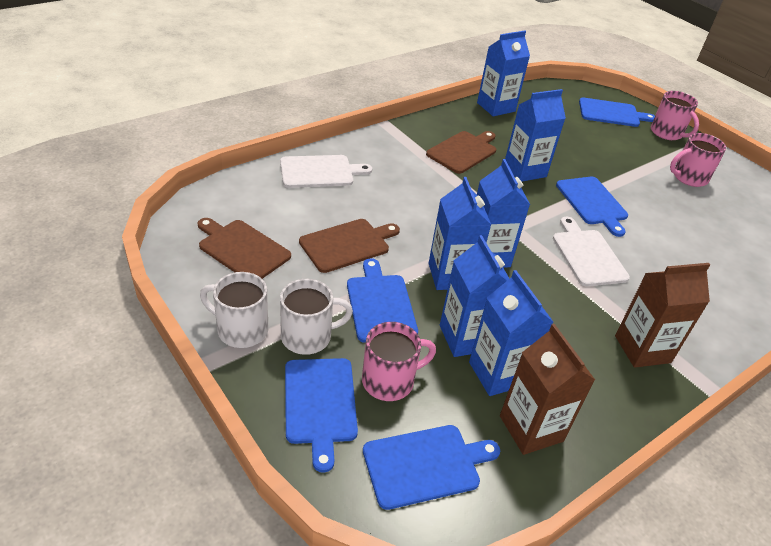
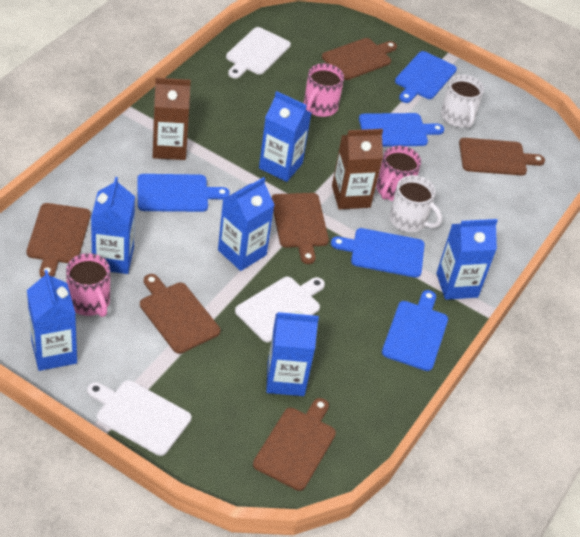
brown cutting board: 3 -> 6
white cutting board: 2 -> 3

